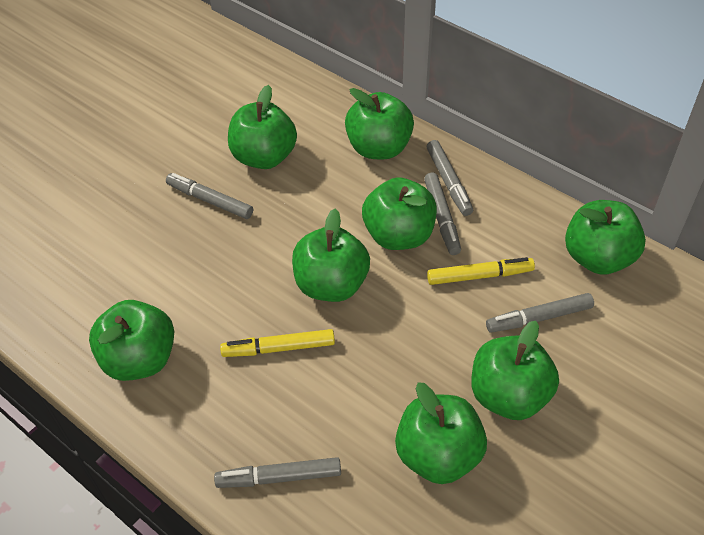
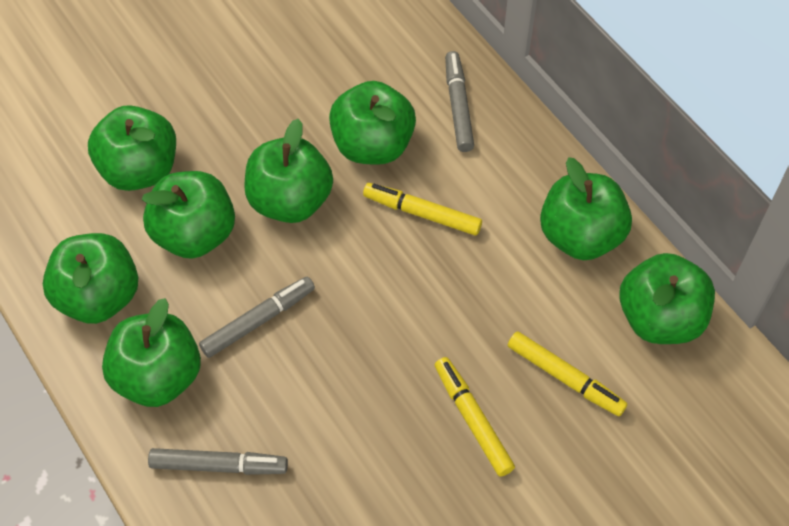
grey marker: 5 -> 3
yellow marker: 2 -> 3

